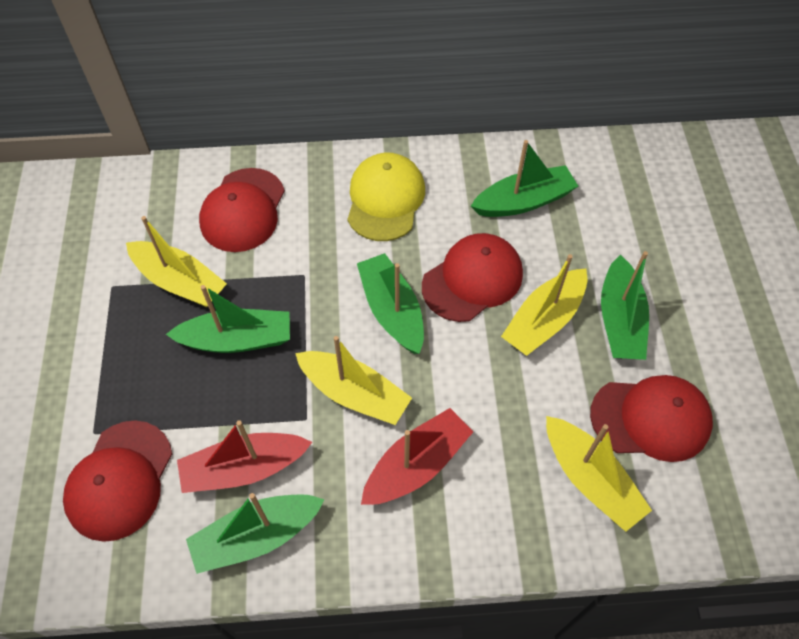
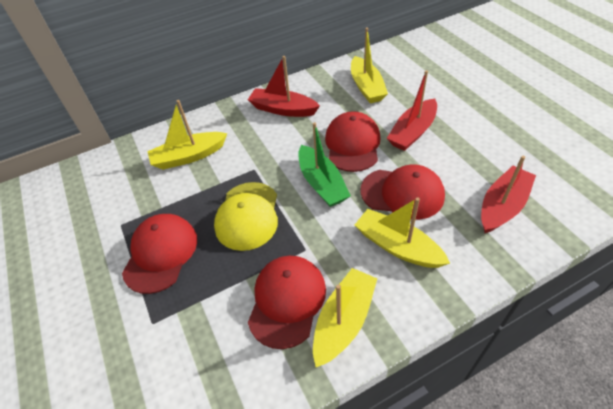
green boat: 5 -> 1
red boat: 2 -> 3

